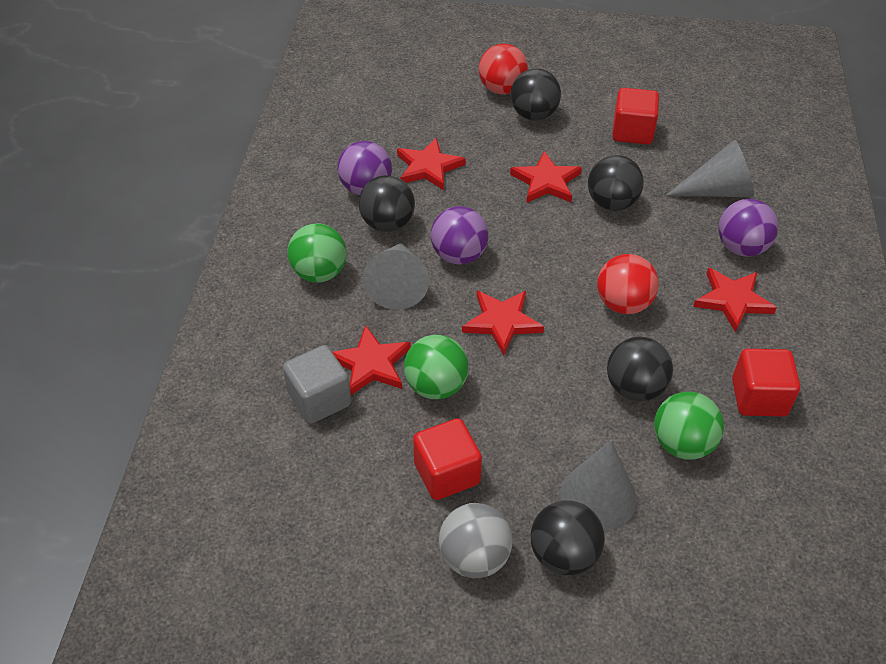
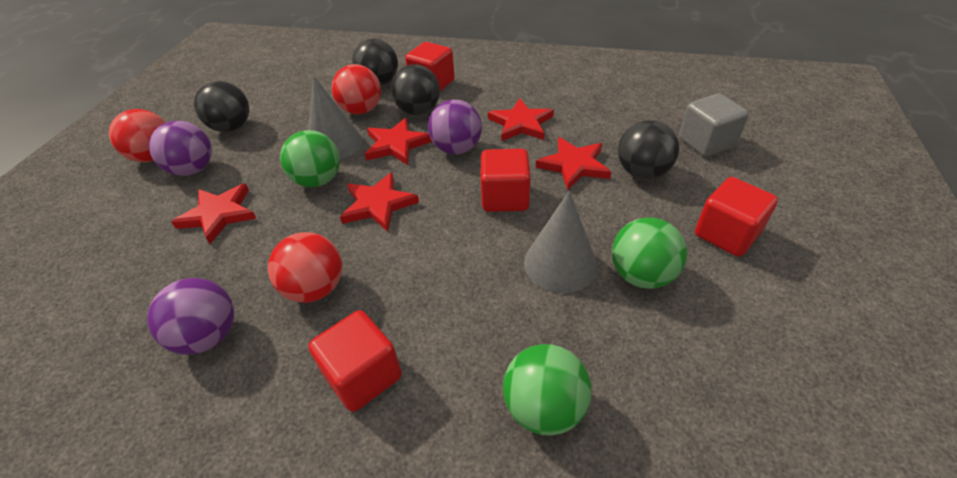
black ball: 5 -> 4
grey ball: 1 -> 0
grey cone: 3 -> 2
red ball: 2 -> 3
red cube: 3 -> 4

